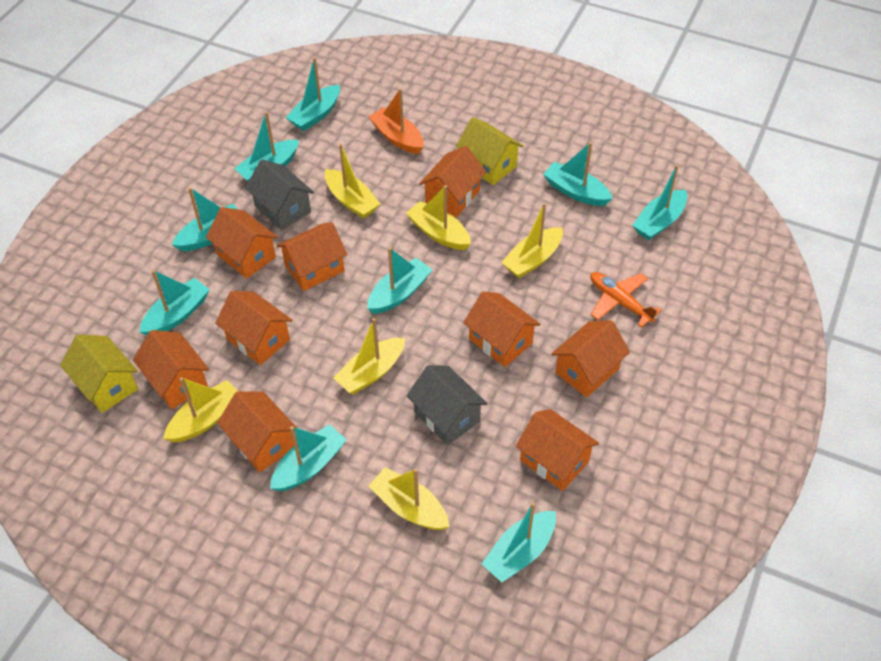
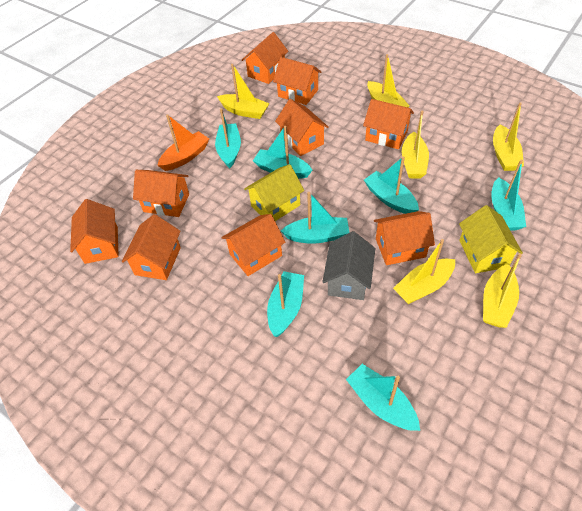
grey house: 2 -> 1
orange plane: 1 -> 0
turquoise boat: 9 -> 7

